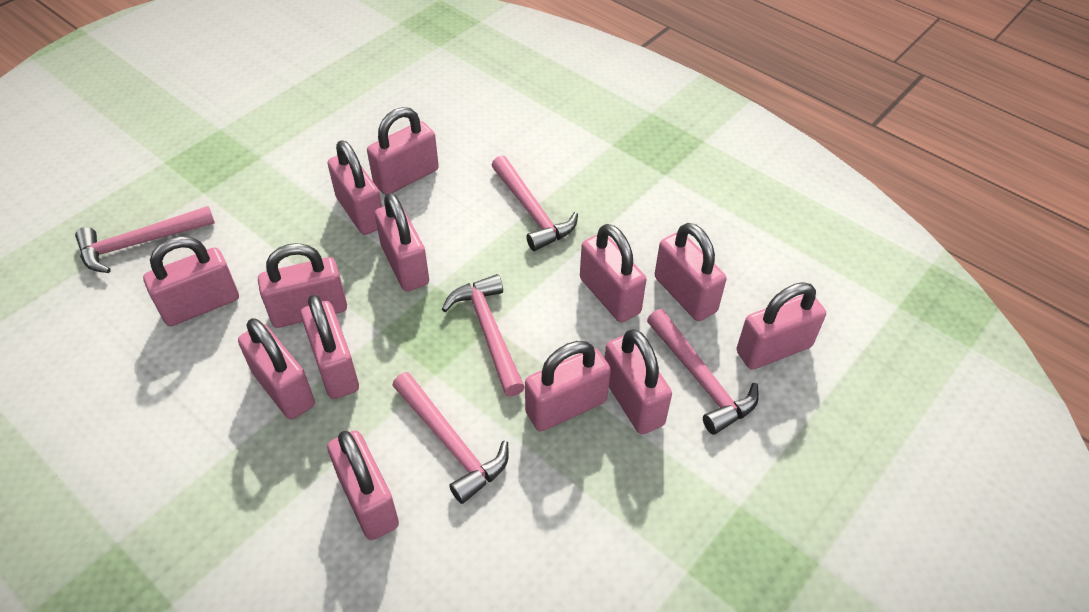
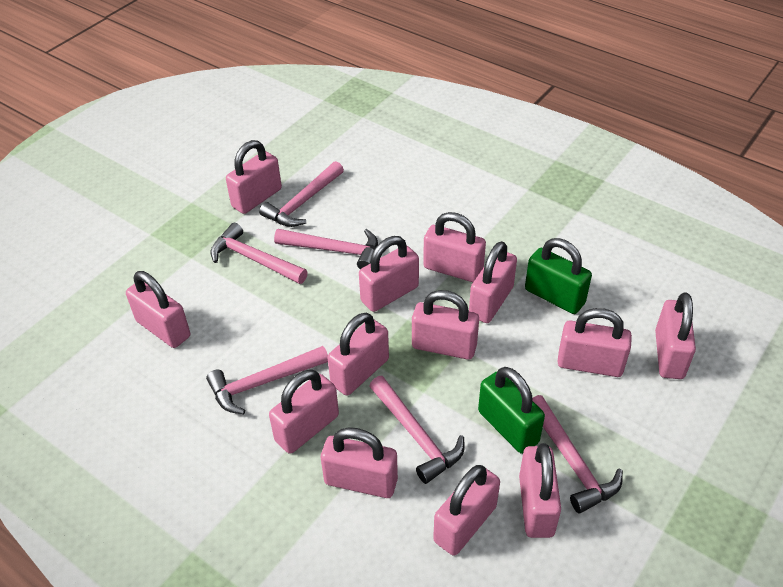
green padlock: 0 -> 2
pink hammer: 5 -> 6

